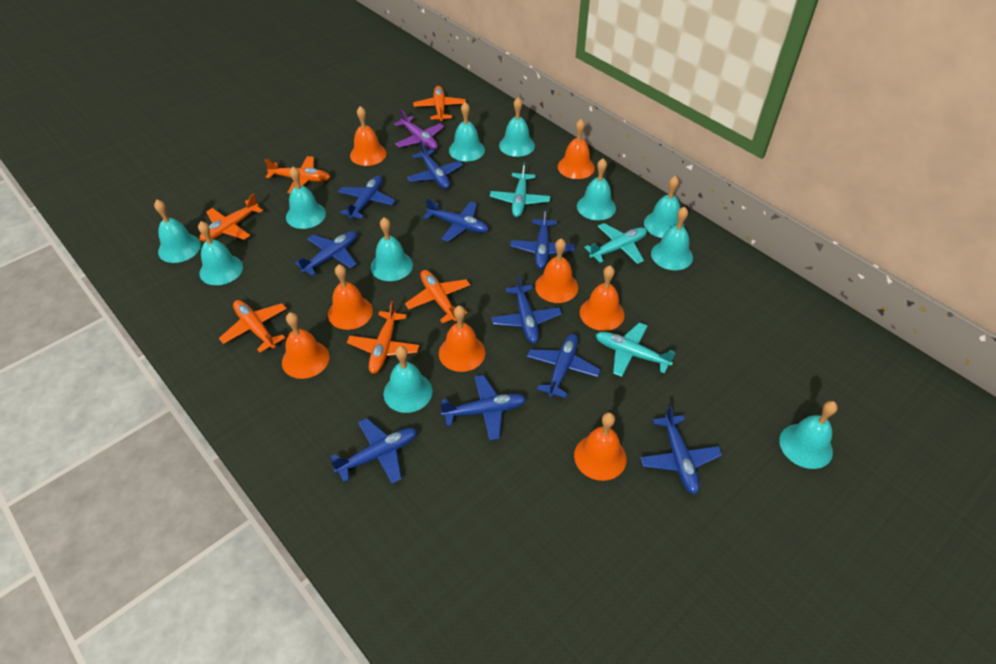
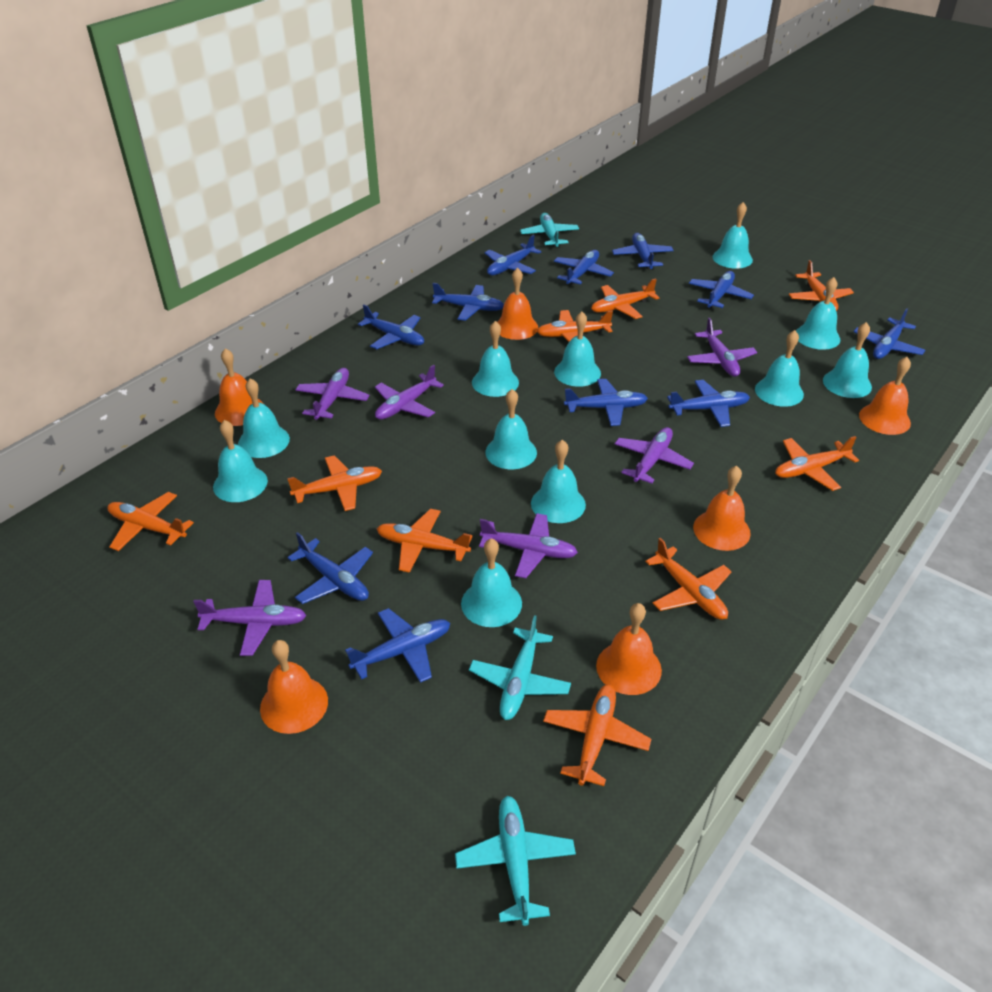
blue plane: 10 -> 11
orange bell: 8 -> 6
orange plane: 6 -> 9
purple plane: 1 -> 6

